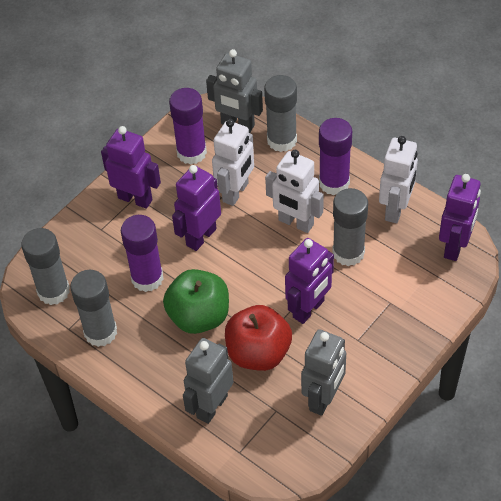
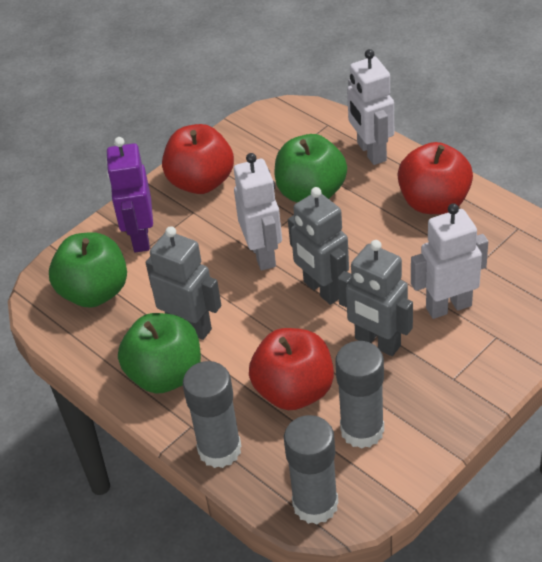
green apple: 1 -> 3
grey glue stick: 4 -> 3
purple glue stick: 3 -> 0
purple robot: 4 -> 1
red apple: 1 -> 3

